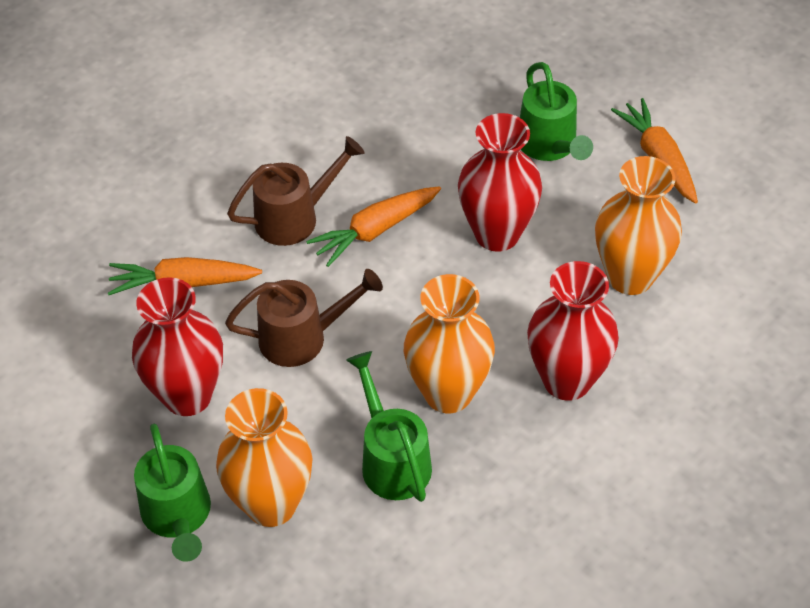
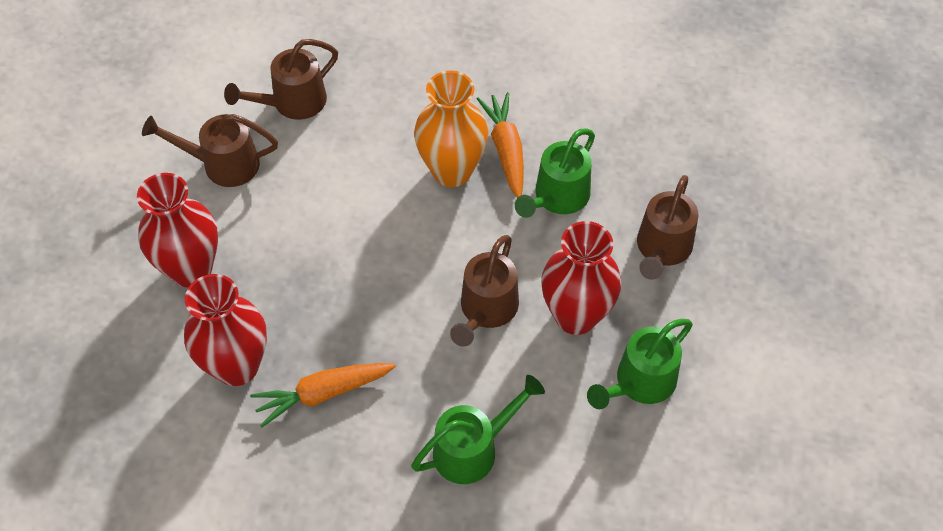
brown watering can: 2 -> 4
orange carrot: 3 -> 2
orange vase: 3 -> 1

